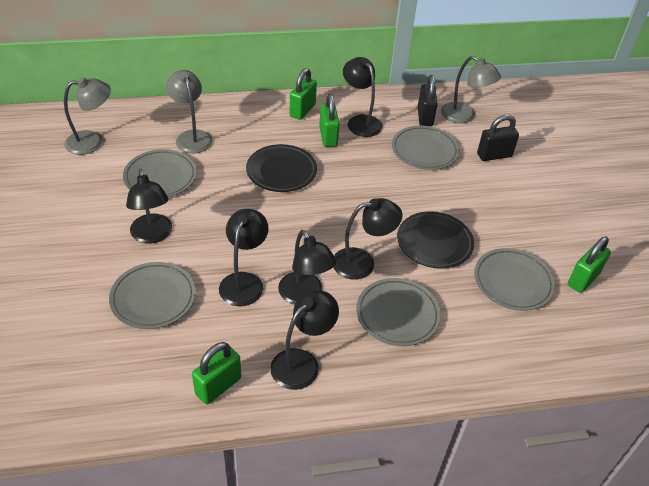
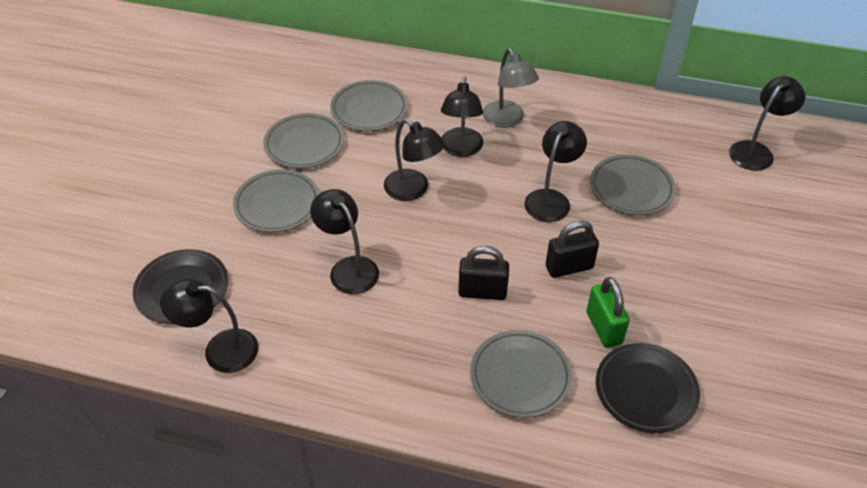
green padlock: 4 -> 1
grey lamp: 3 -> 1

